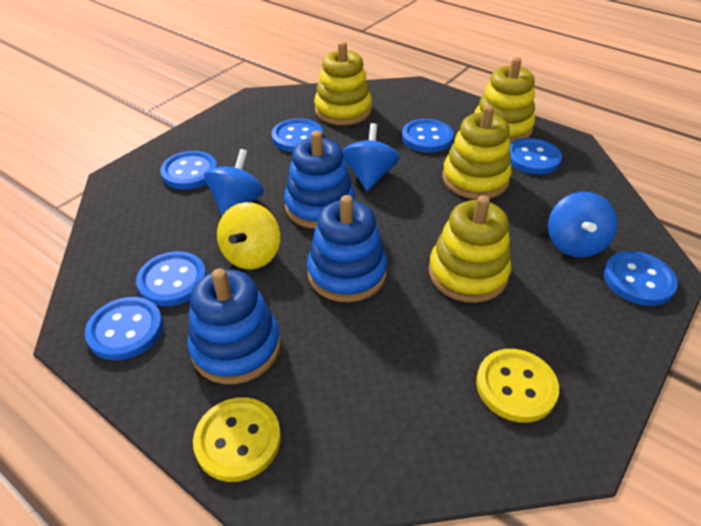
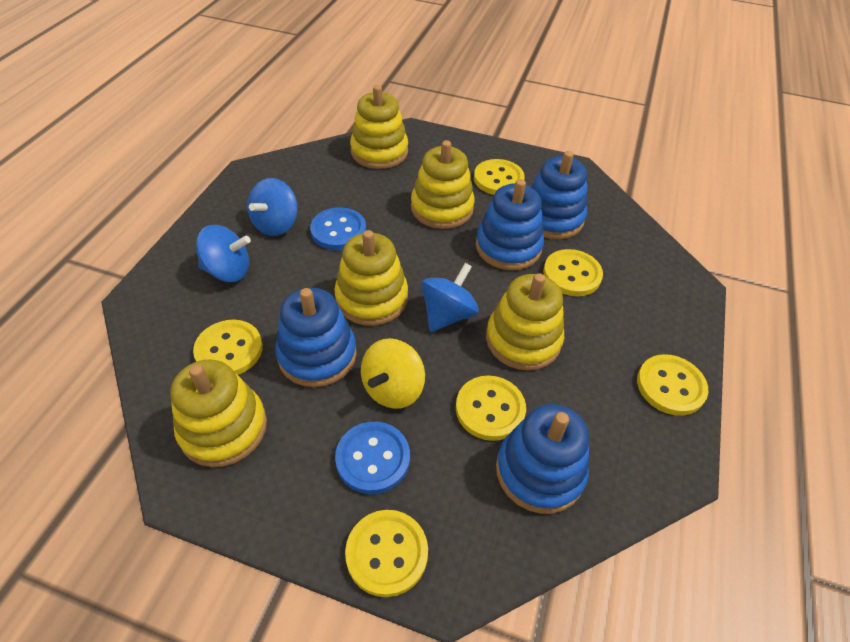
blue button: 7 -> 2
blue stacking toy: 3 -> 4
yellow button: 2 -> 6
yellow stacking toy: 4 -> 5

